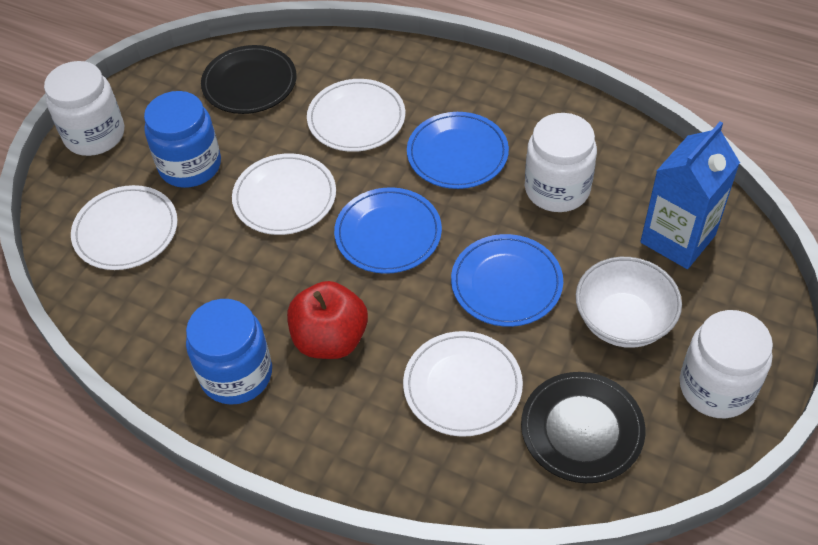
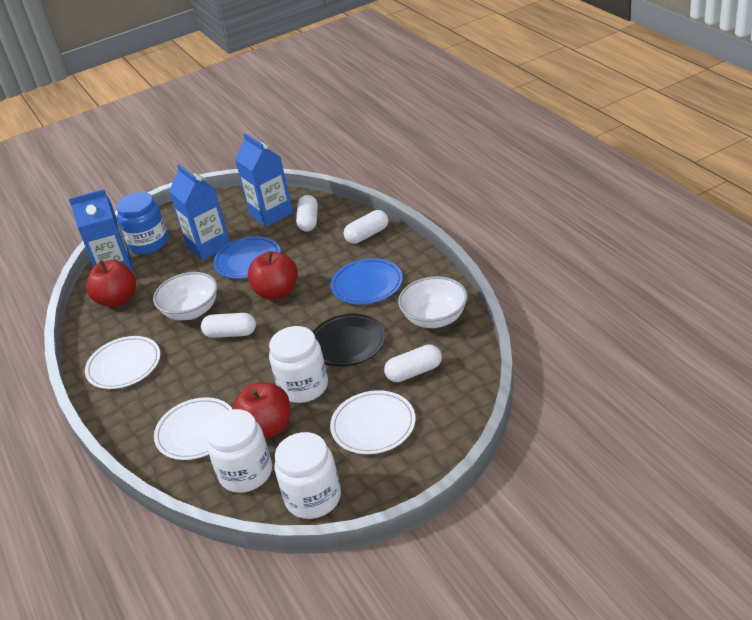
black plate: 2 -> 1
blue carton: 1 -> 3
blue jar: 2 -> 1
blue plate: 3 -> 2
red apple: 1 -> 3
white bowl: 1 -> 2
white capsule: 0 -> 4
white plate: 4 -> 3

